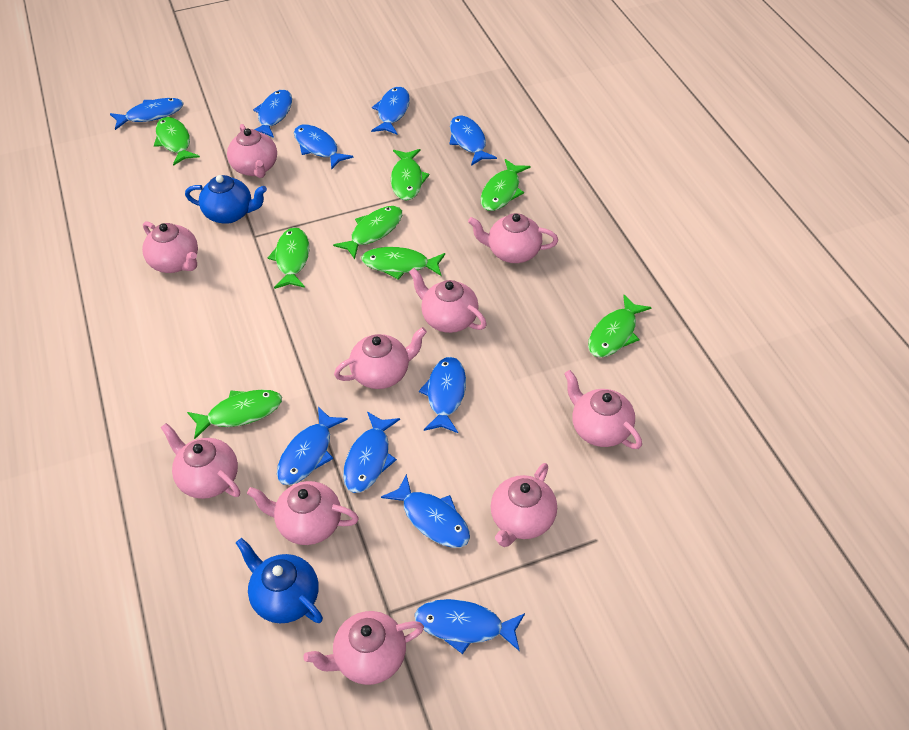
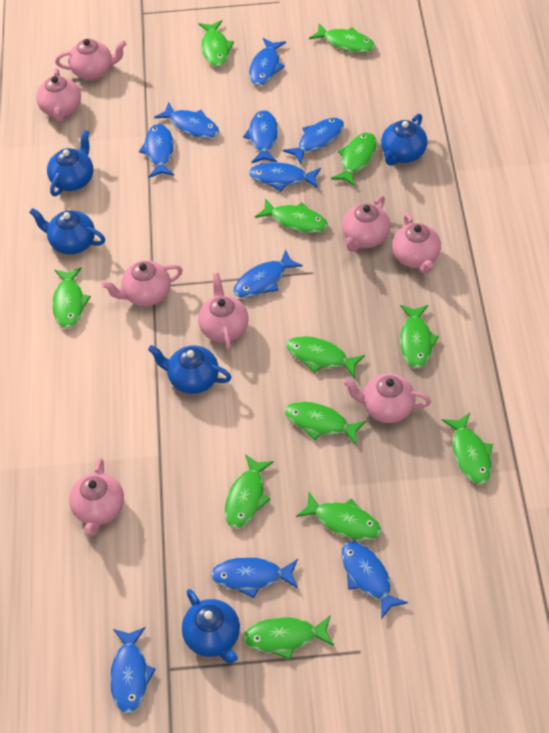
blue teapot: 2 -> 5
green fish: 8 -> 12
pink teapot: 10 -> 8

